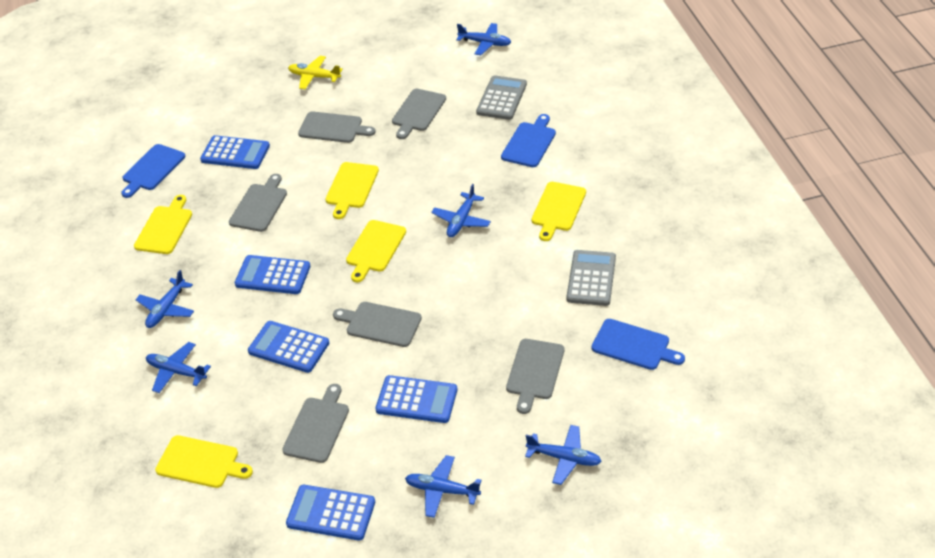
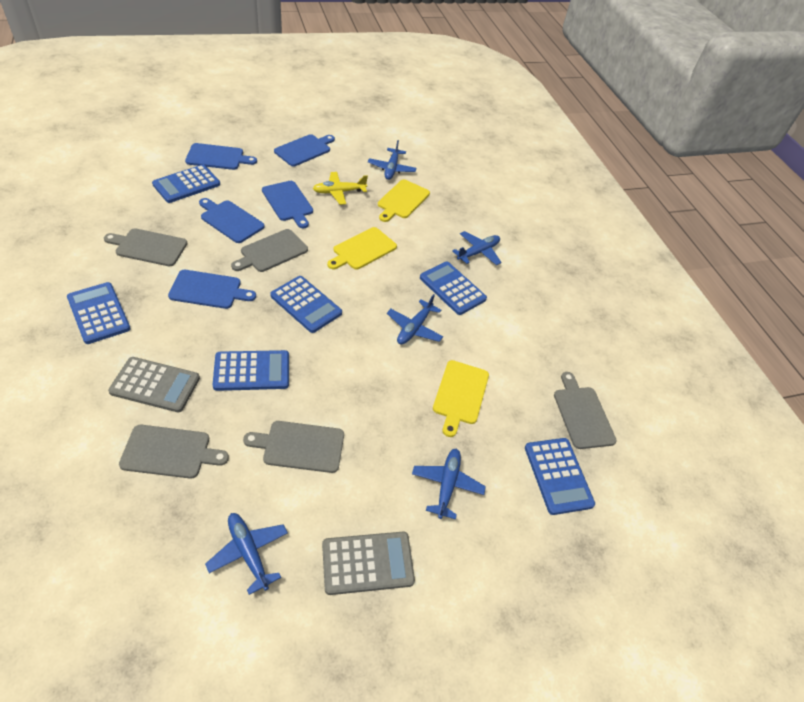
blue calculator: 5 -> 6
blue cutting board: 3 -> 5
blue plane: 6 -> 5
grey cutting board: 6 -> 5
yellow cutting board: 5 -> 3

